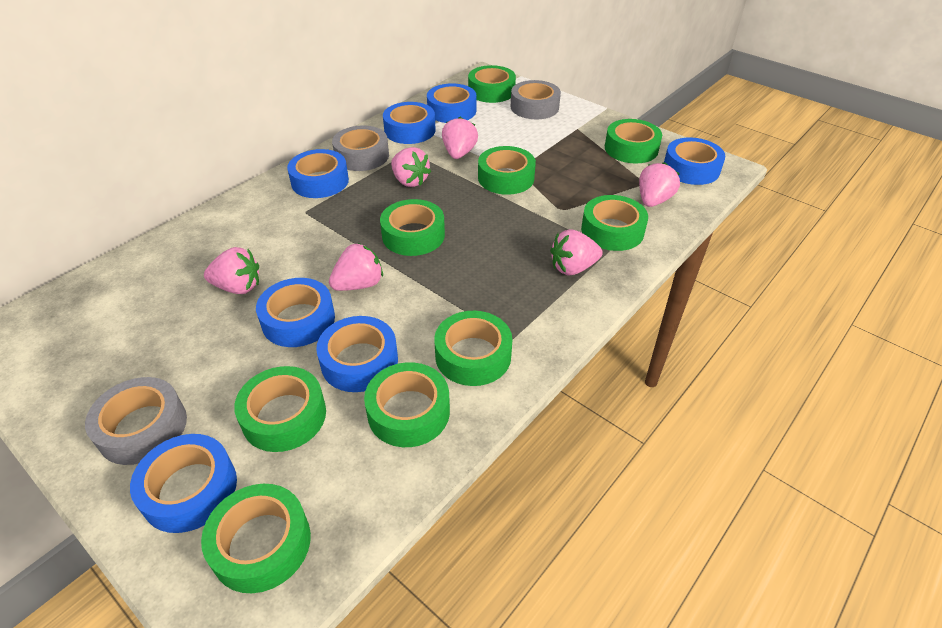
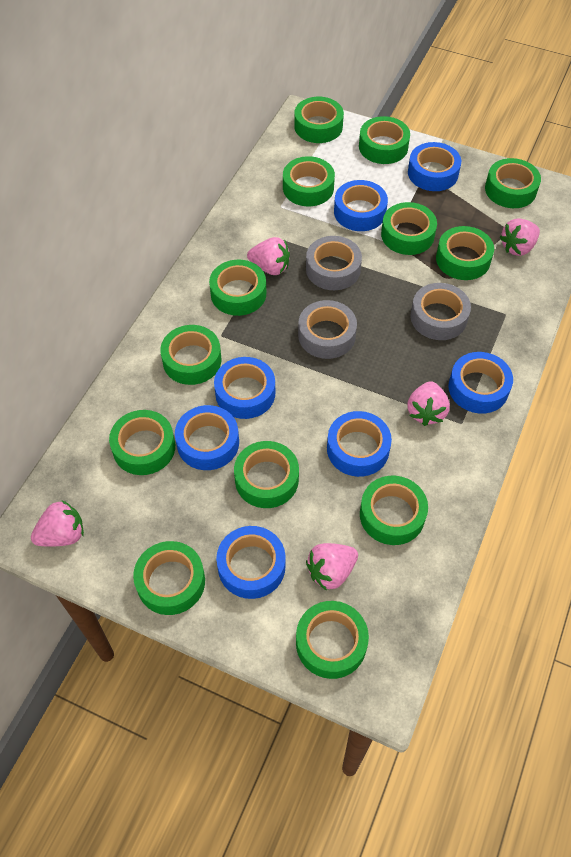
green tape: 9 -> 13
pink strawberry: 6 -> 5

